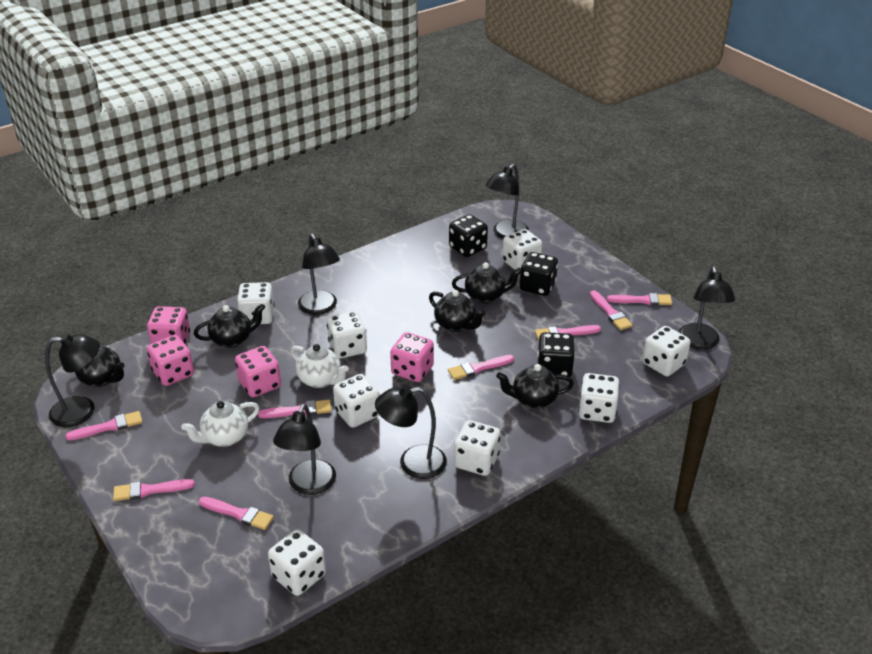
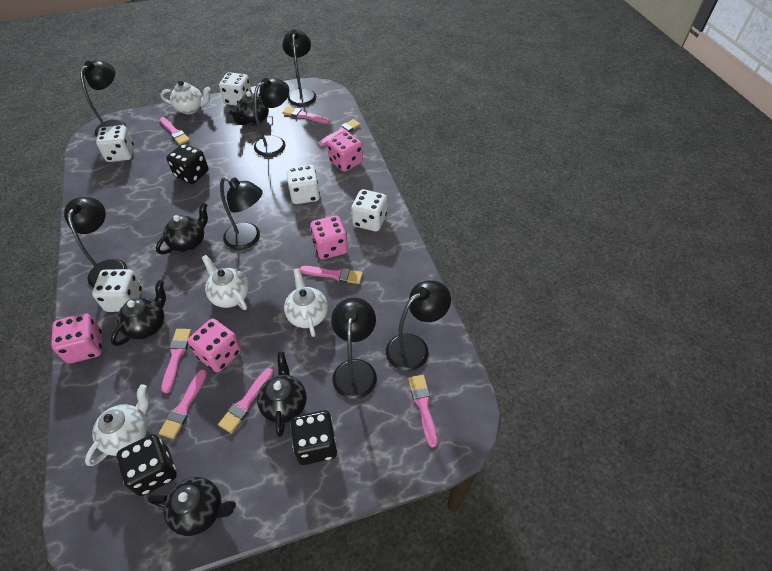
black lamp: 6 -> 7
white dice: 8 -> 5
white teapot: 2 -> 4

